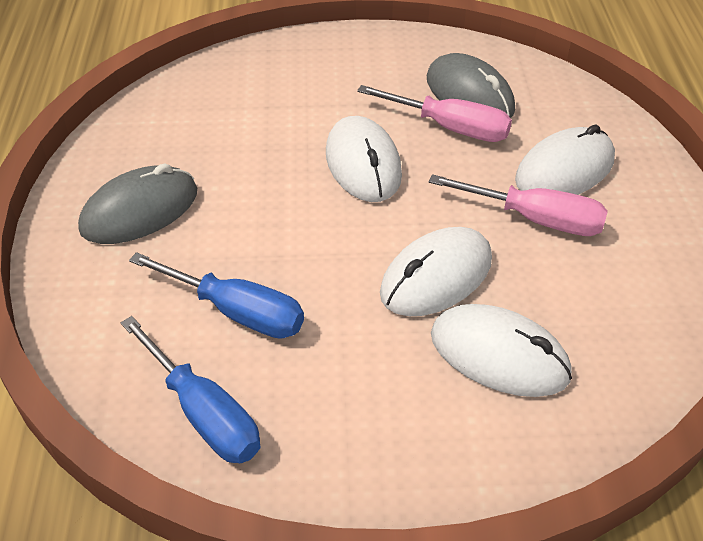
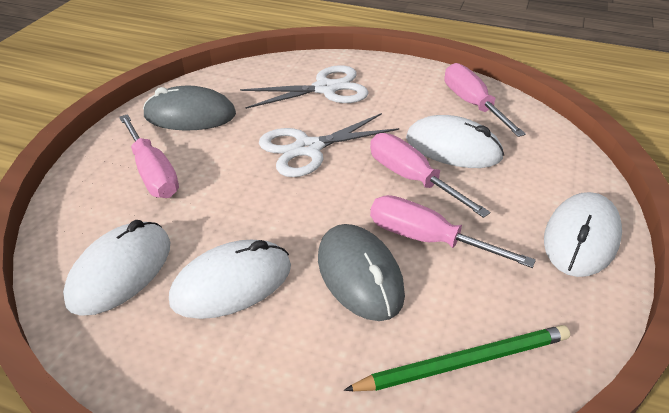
blue screwdriver: 2 -> 0
green pencil: 0 -> 1
pink screwdriver: 2 -> 4
white scissors: 0 -> 2

